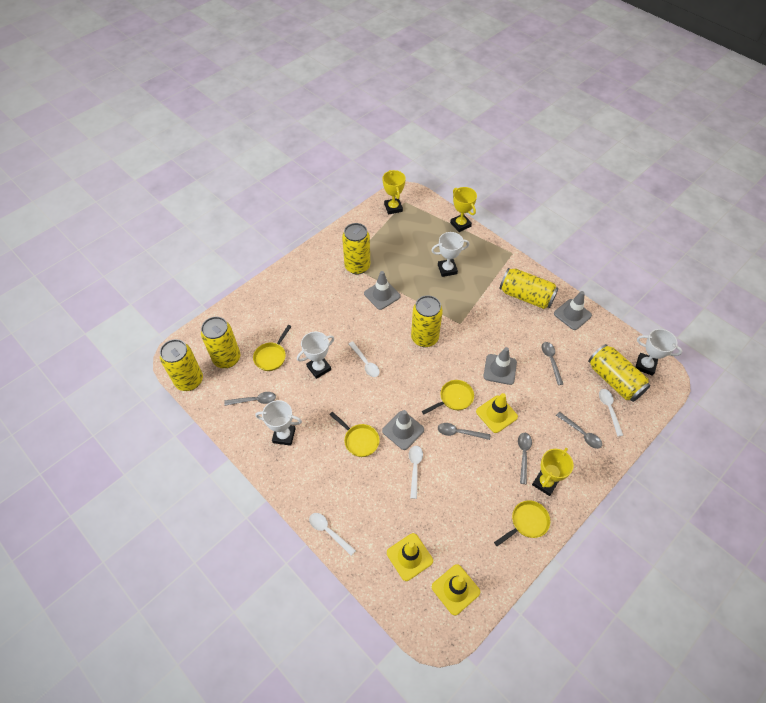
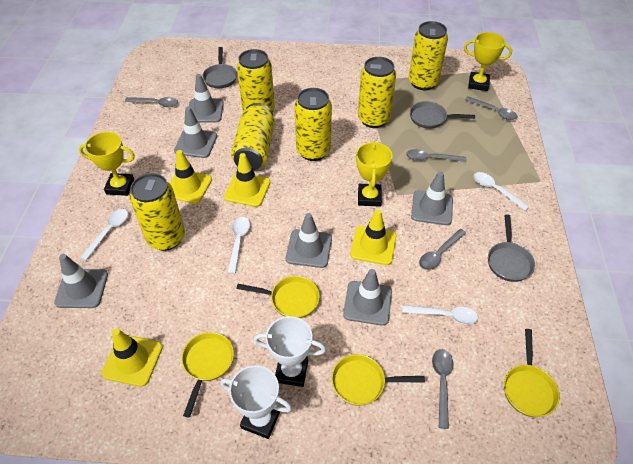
grey pan: 0 -> 3
grey traffic cone: 4 -> 6
white trophy: 4 -> 2
yellow traffic cone: 3 -> 4

